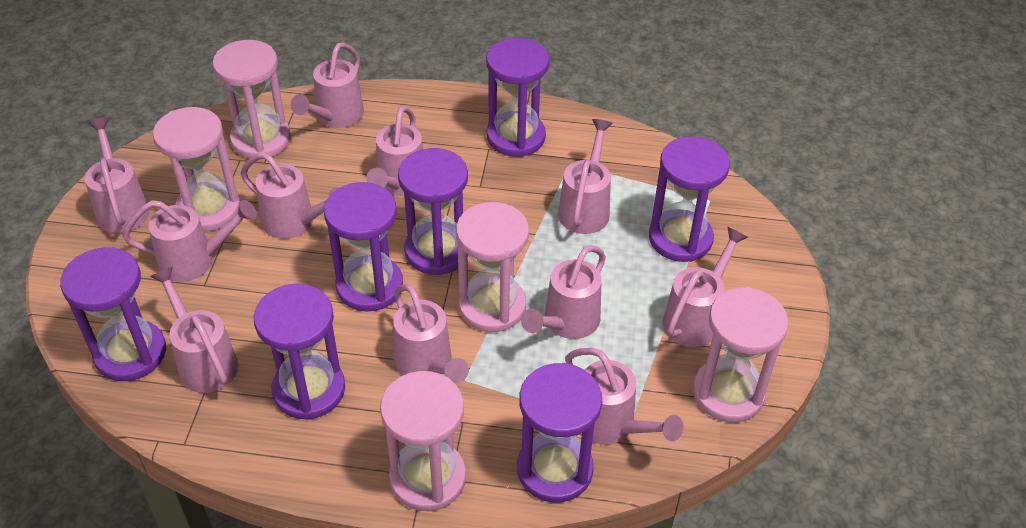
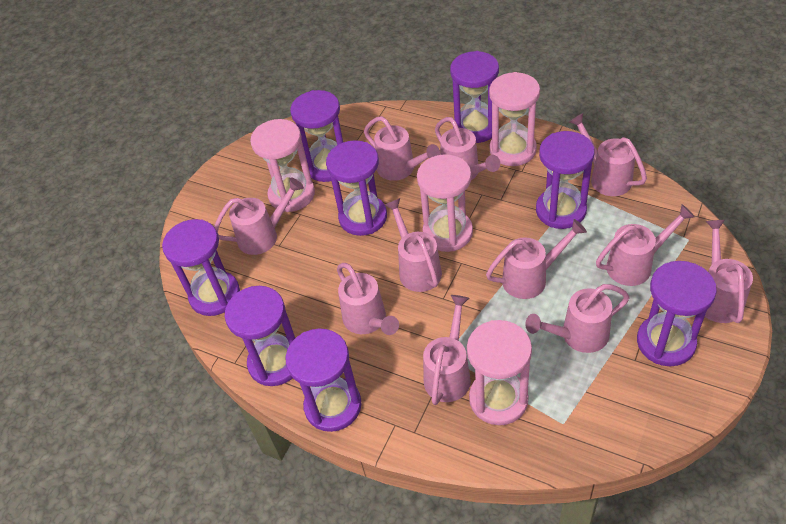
pink hourglass: 5 -> 4
purple hourglass: 7 -> 8

